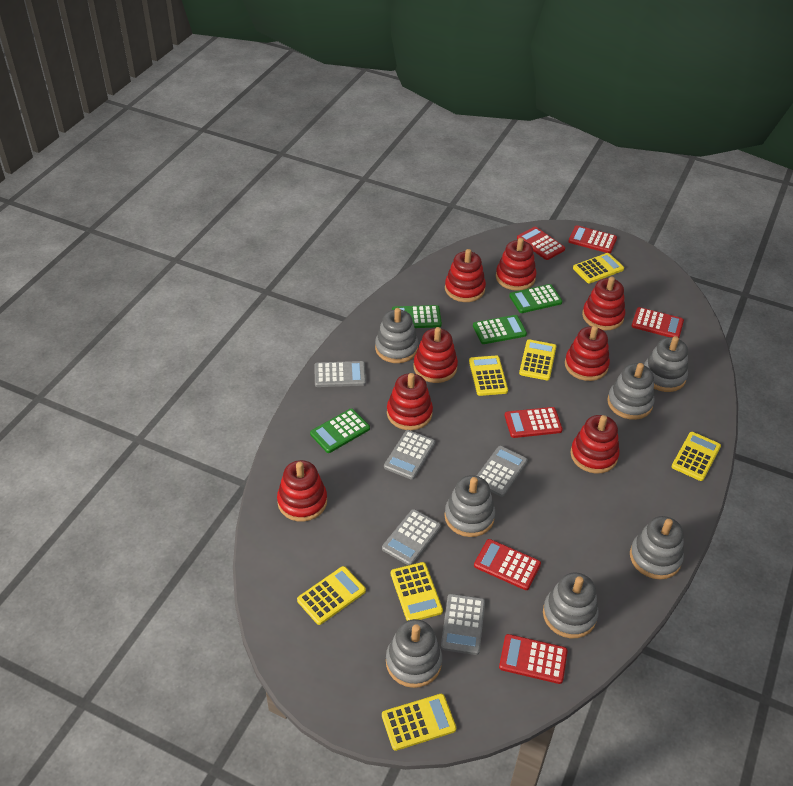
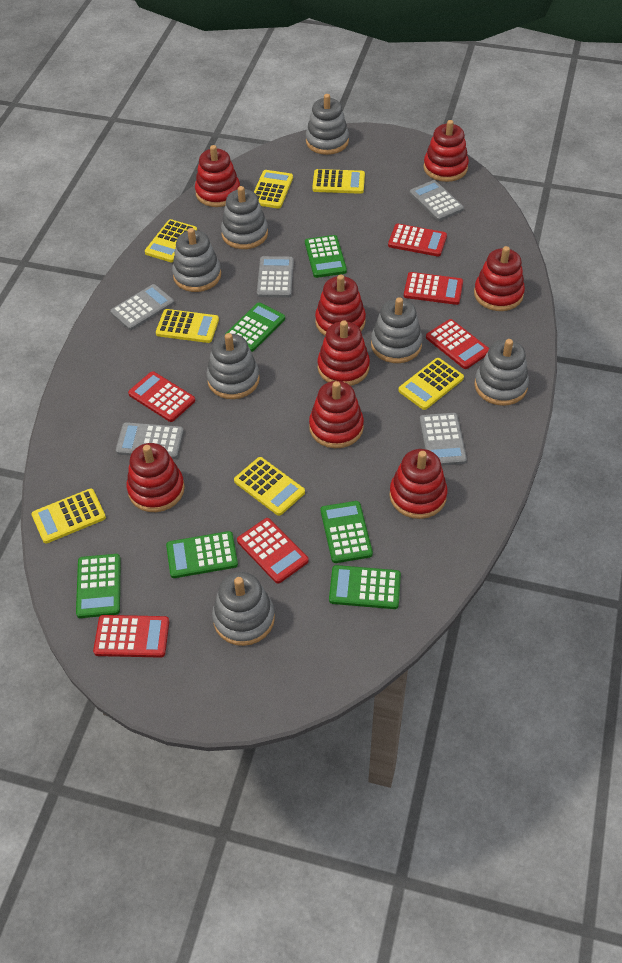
green calculator: 4 -> 6

